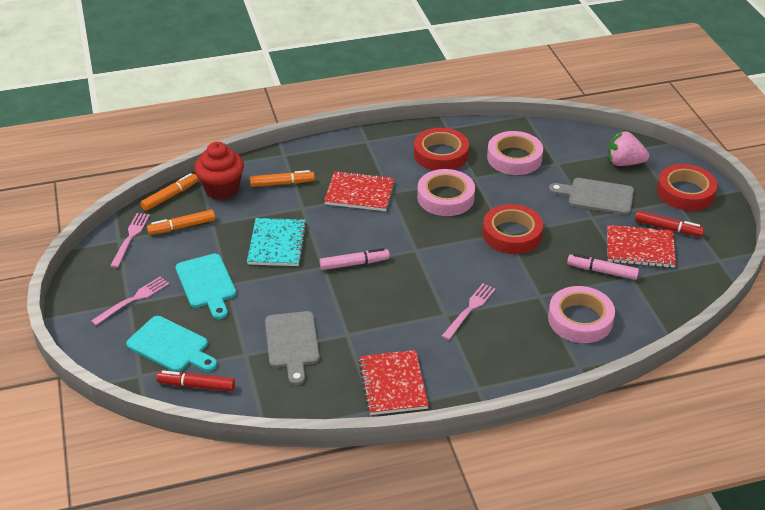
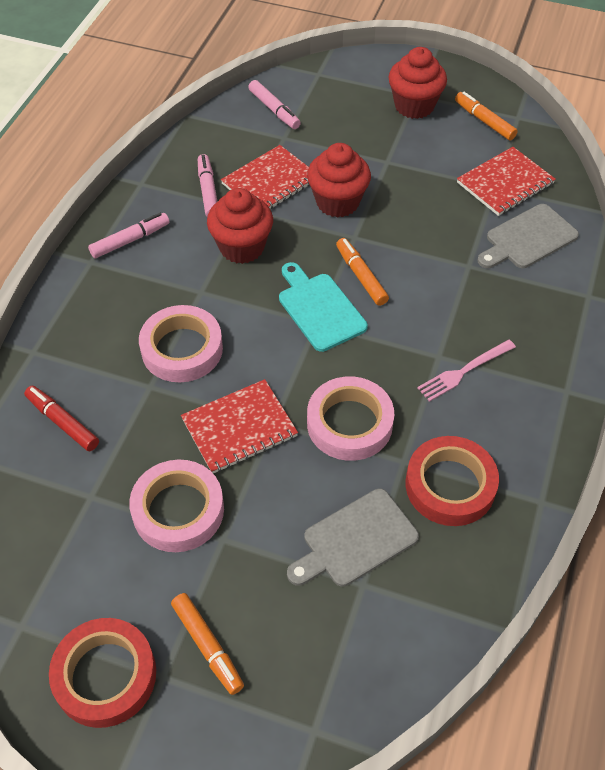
pink fork: 3 -> 1
pink marker: 2 -> 3
pink strawberry: 1 -> 0
red cupcake: 1 -> 3
red marker: 2 -> 1
red tape: 3 -> 2
turquoise cutting board: 2 -> 1
turquoise notebook: 1 -> 0

